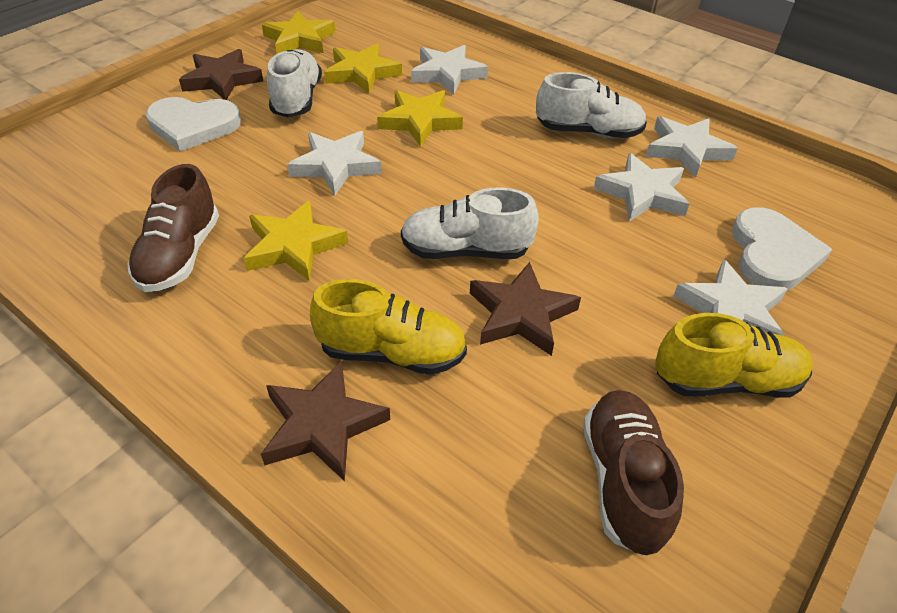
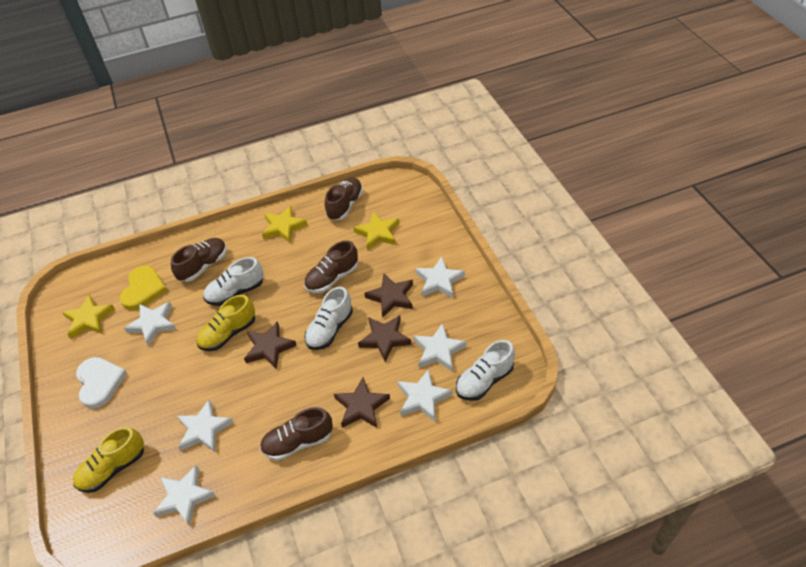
brown shoe: 2 -> 4
brown star: 3 -> 4
white heart: 2 -> 1
white star: 5 -> 6
yellow heart: 0 -> 1
yellow star: 4 -> 3

